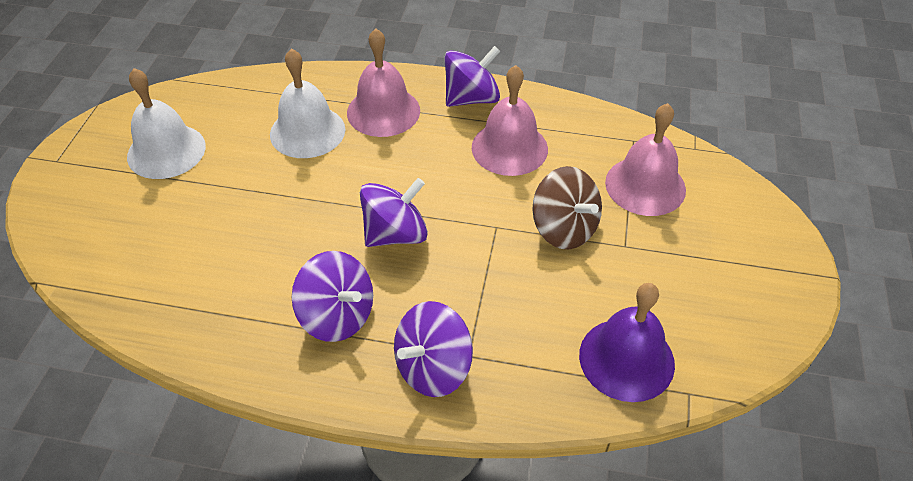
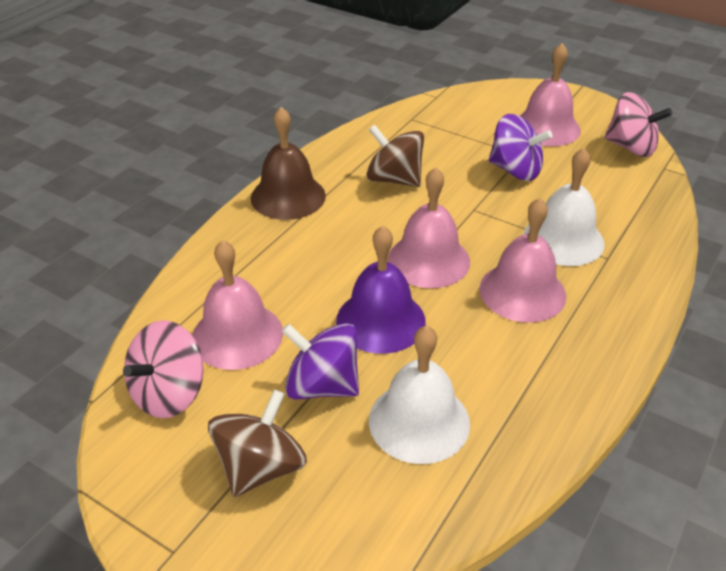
brown bell: 0 -> 1
brown spinning top: 1 -> 2
pink bell: 3 -> 4
pink spinning top: 0 -> 2
purple spinning top: 4 -> 2

